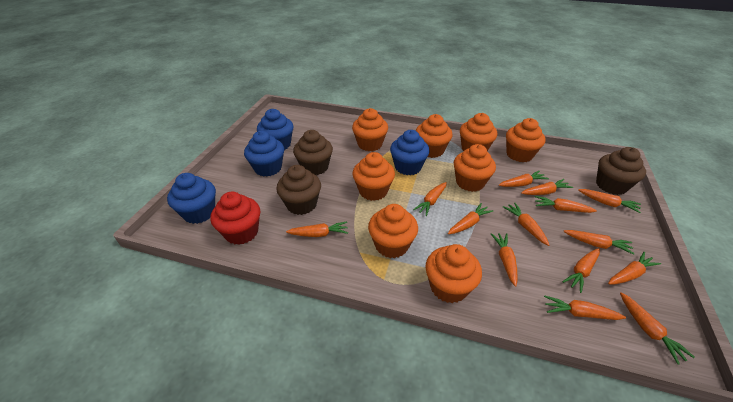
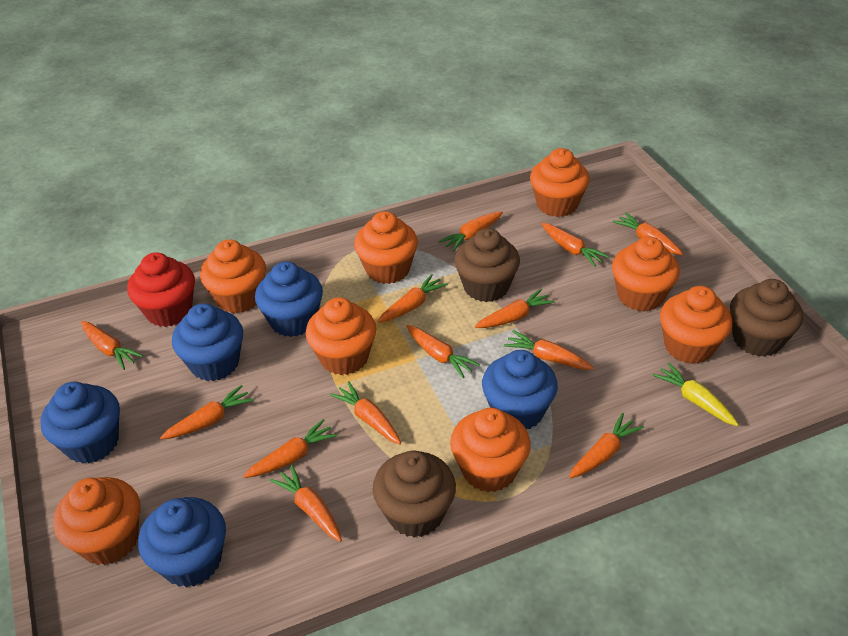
blue cupcake: 4 -> 5
orange carrot: 14 -> 13
yellow carrot: 0 -> 1

